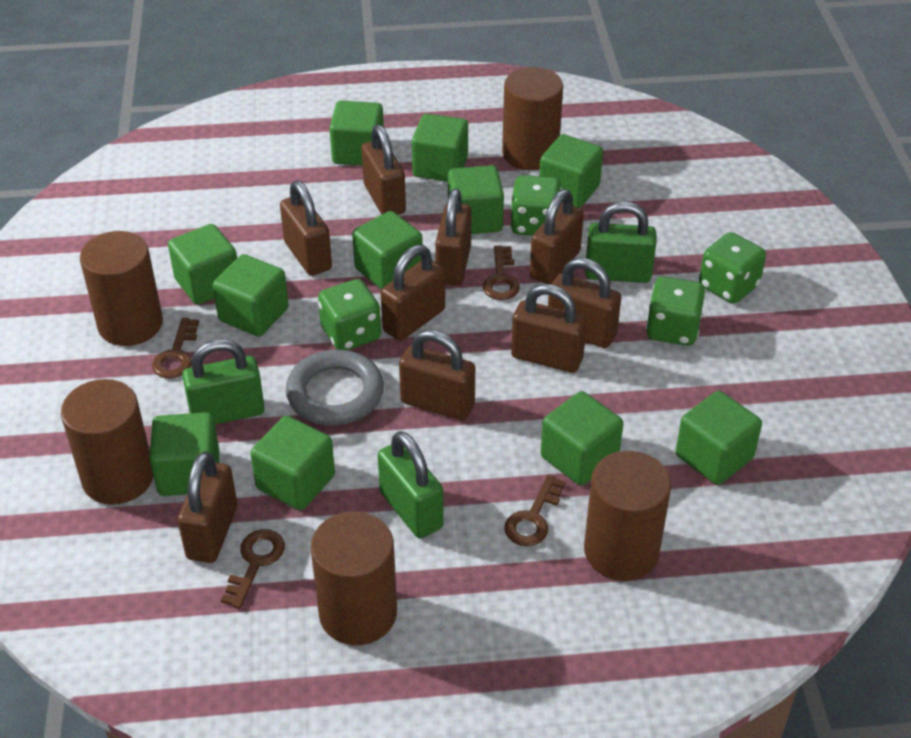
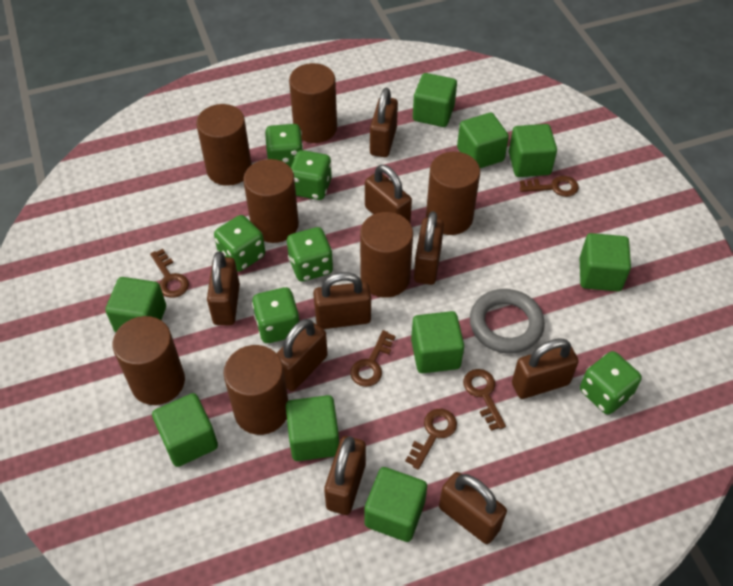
brown cylinder: 5 -> 7
brown key: 4 -> 5
green cube: 11 -> 9
green dice: 4 -> 6
green padlock: 3 -> 0

